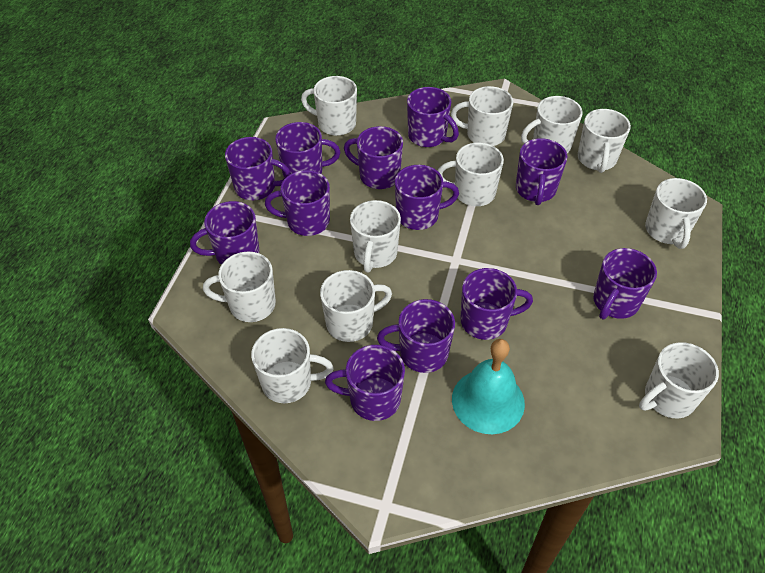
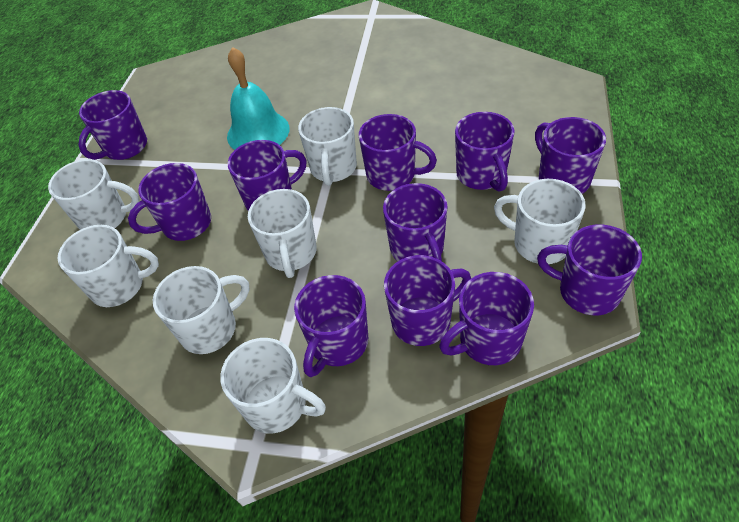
purple mug: 12 -> 11
white mug: 11 -> 7

